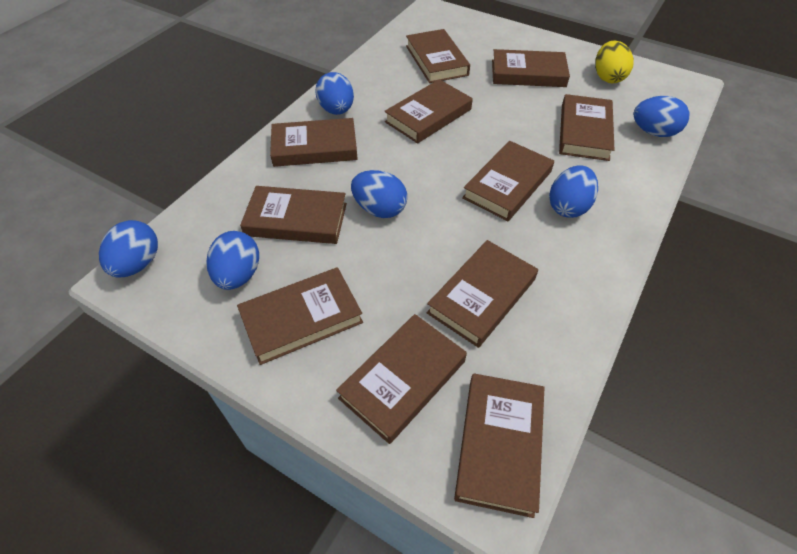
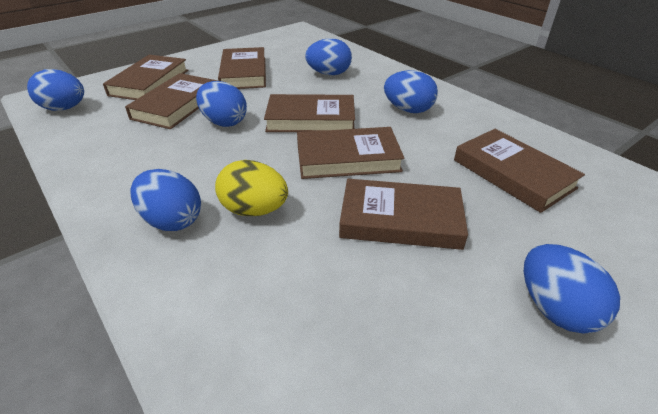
brown book: 11 -> 7

